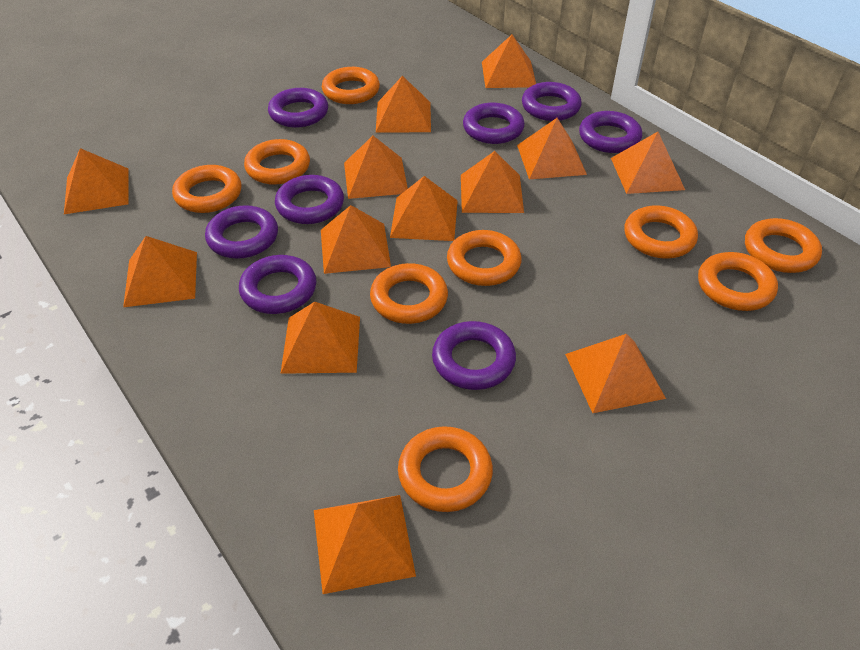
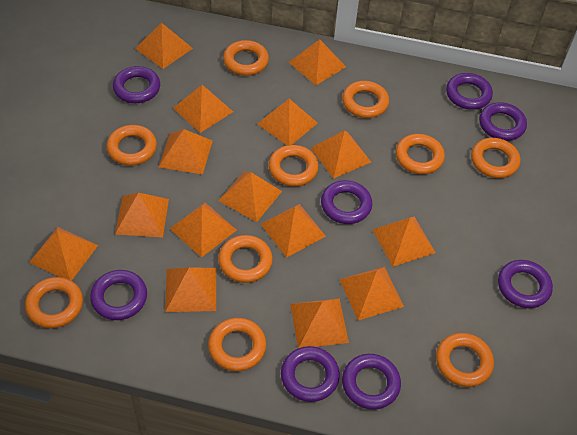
orange pyramid: 13 -> 15
orange ring: 9 -> 10

